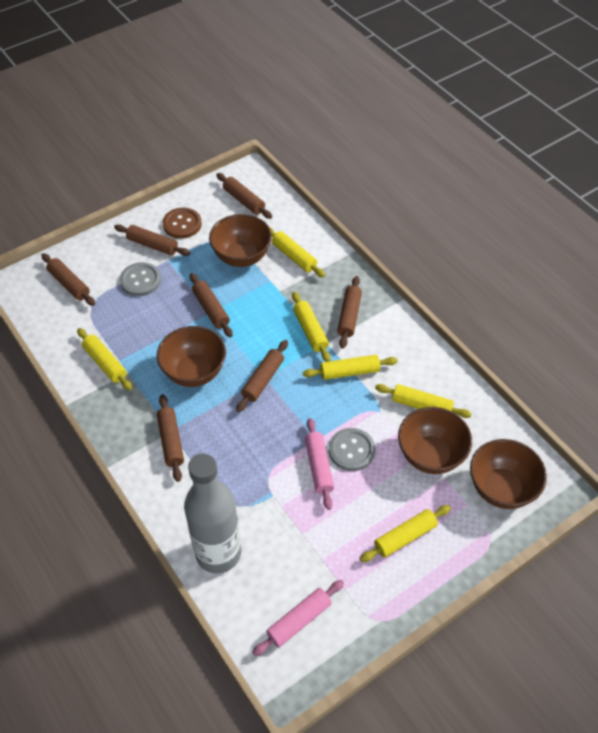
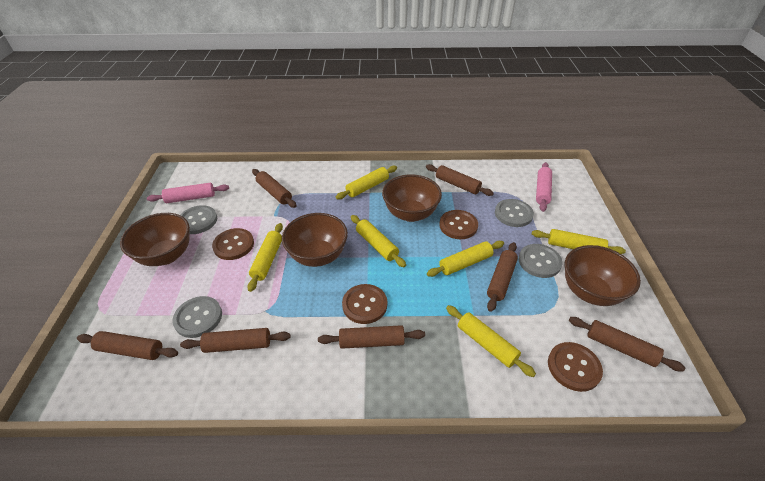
brown button: 1 -> 4
grey bottle: 1 -> 0
grey button: 2 -> 4

